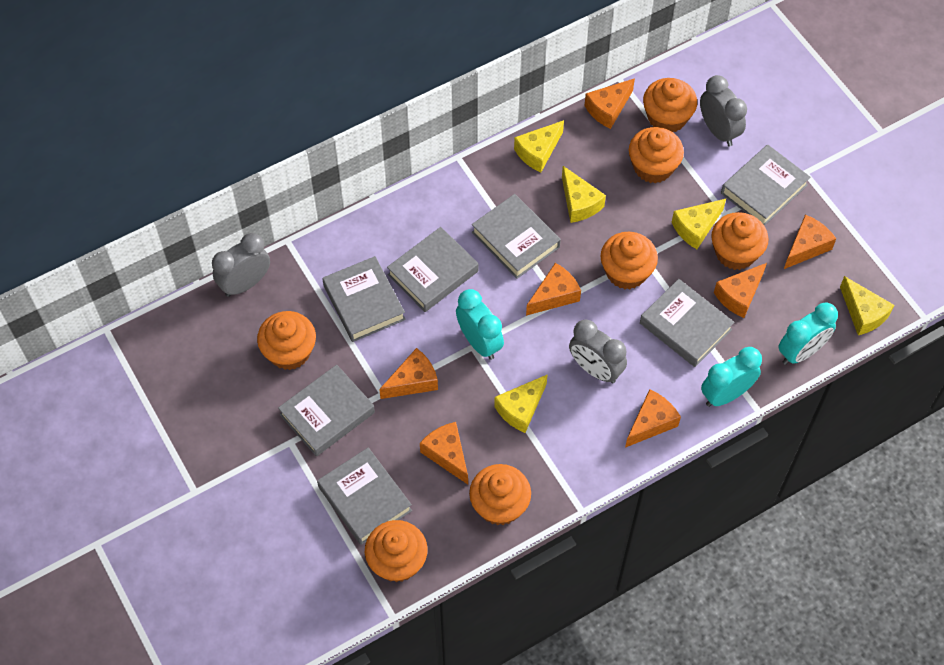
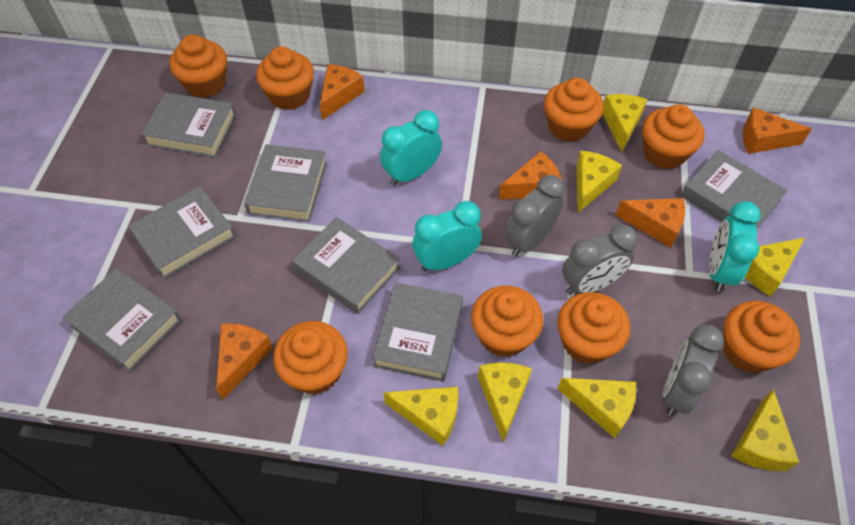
orange cheese: 7 -> 5
orange cupcake: 7 -> 8
yellow cheese: 5 -> 7

